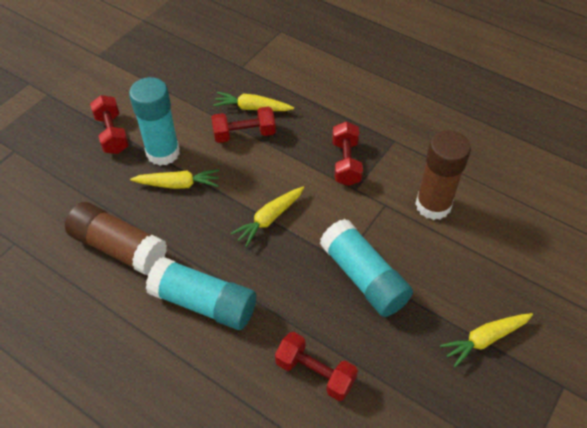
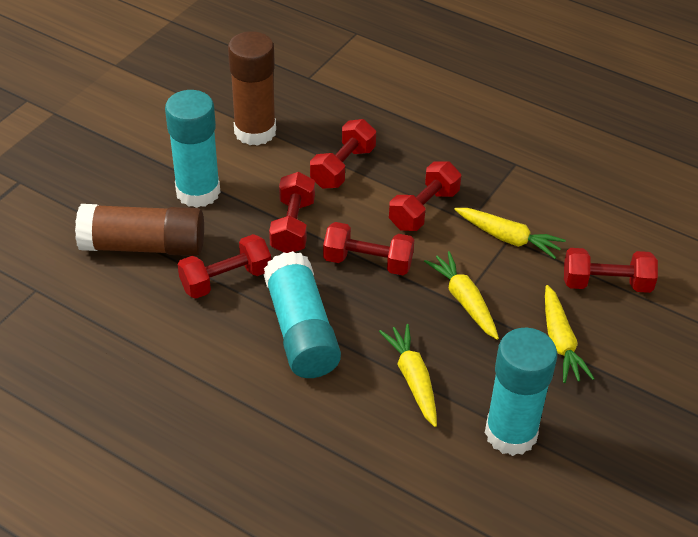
red dumbbell: 4 -> 6

